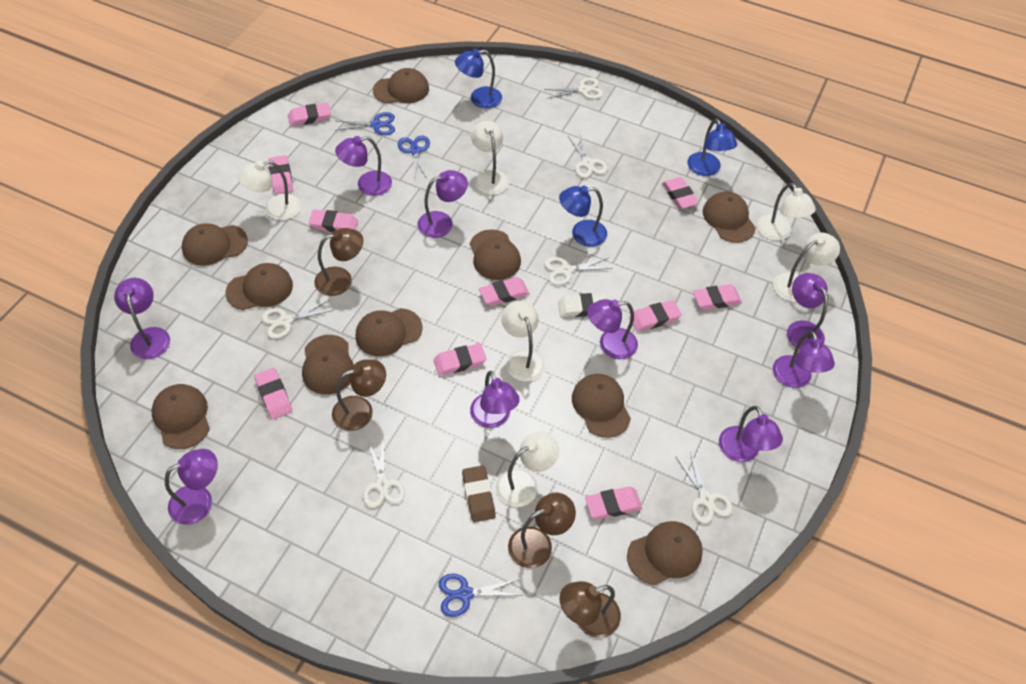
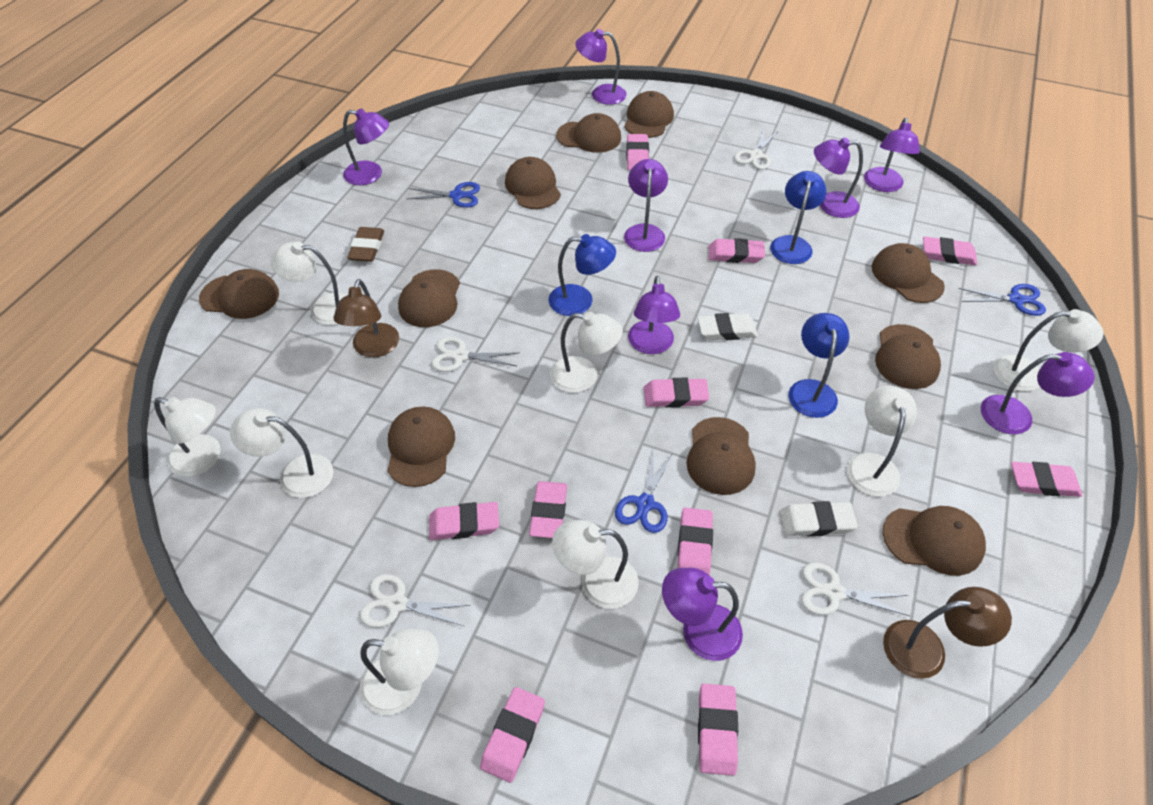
brown lamp: 4 -> 2
purple lamp: 9 -> 8
white eraser: 1 -> 2
white lamp: 6 -> 8
white scissors: 6 -> 4

